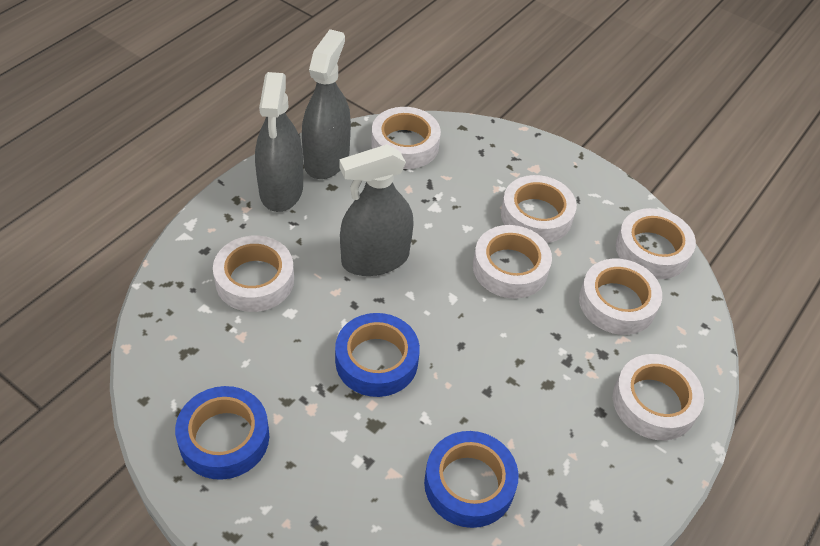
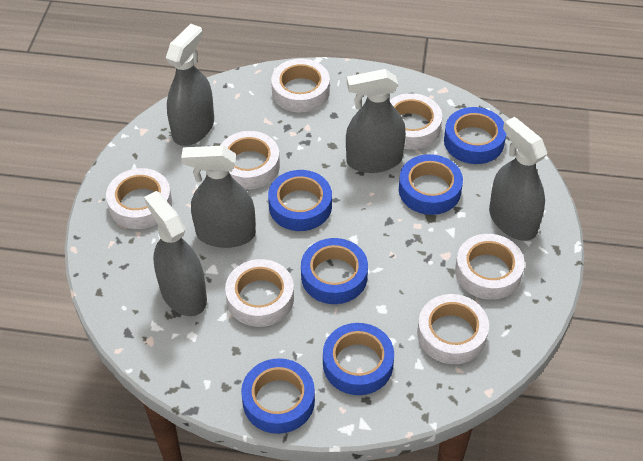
blue tape: 3 -> 6
grey spray bottle: 3 -> 5

